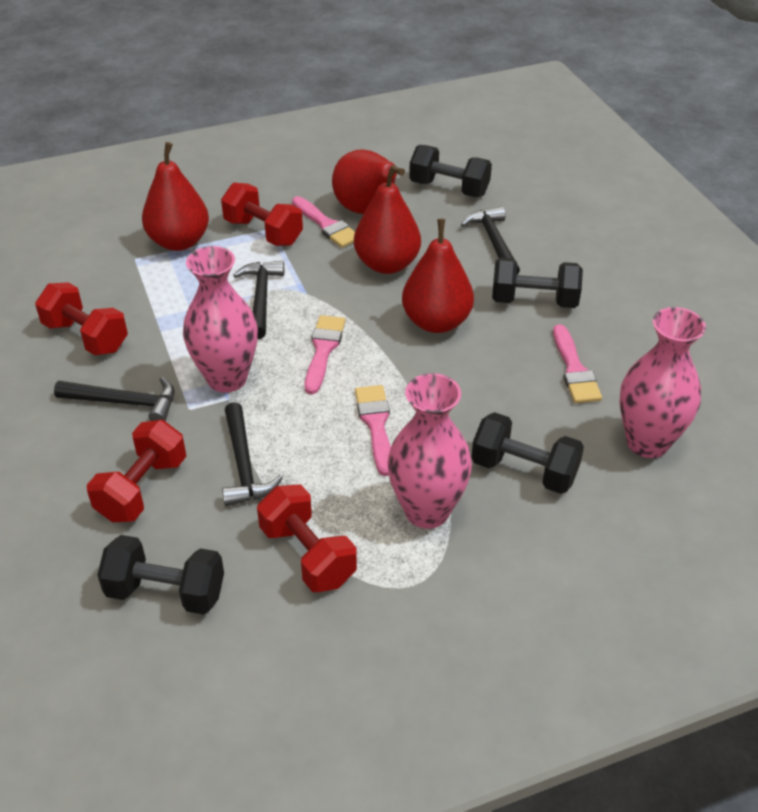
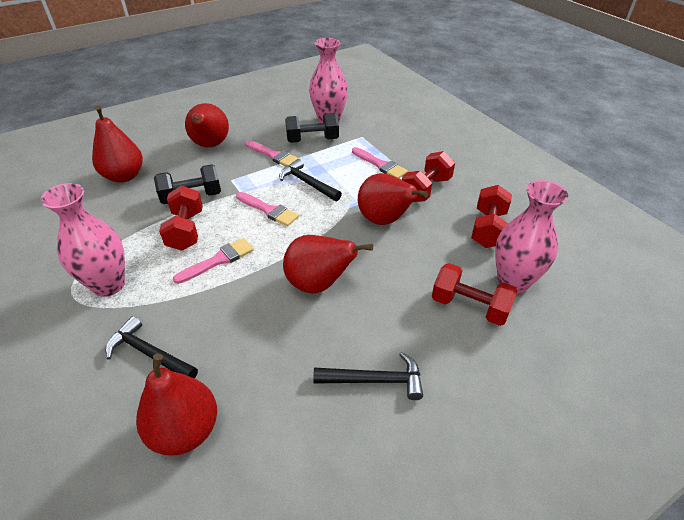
black dumbbell: 4 -> 2
black hammer: 4 -> 3
red pear: 4 -> 5

